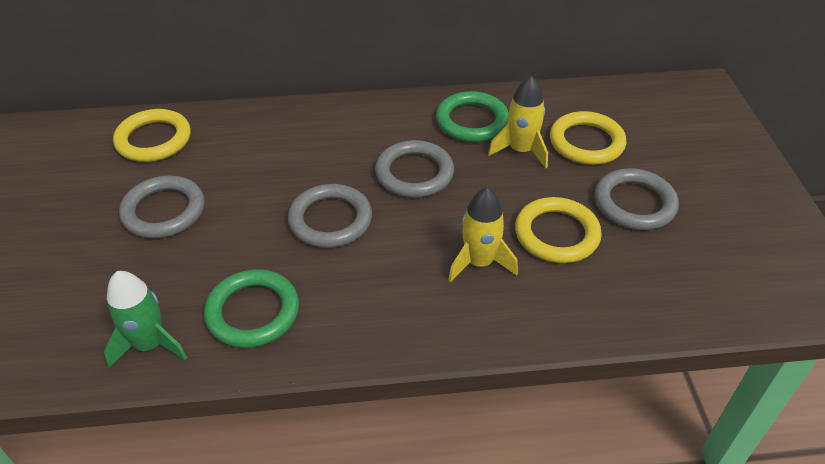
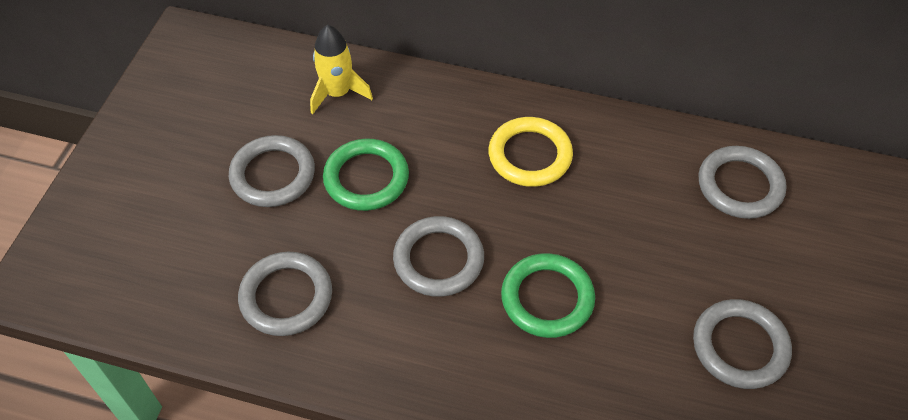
green rocket: 1 -> 0
grey ring: 4 -> 5
yellow ring: 3 -> 1
yellow rocket: 2 -> 1

